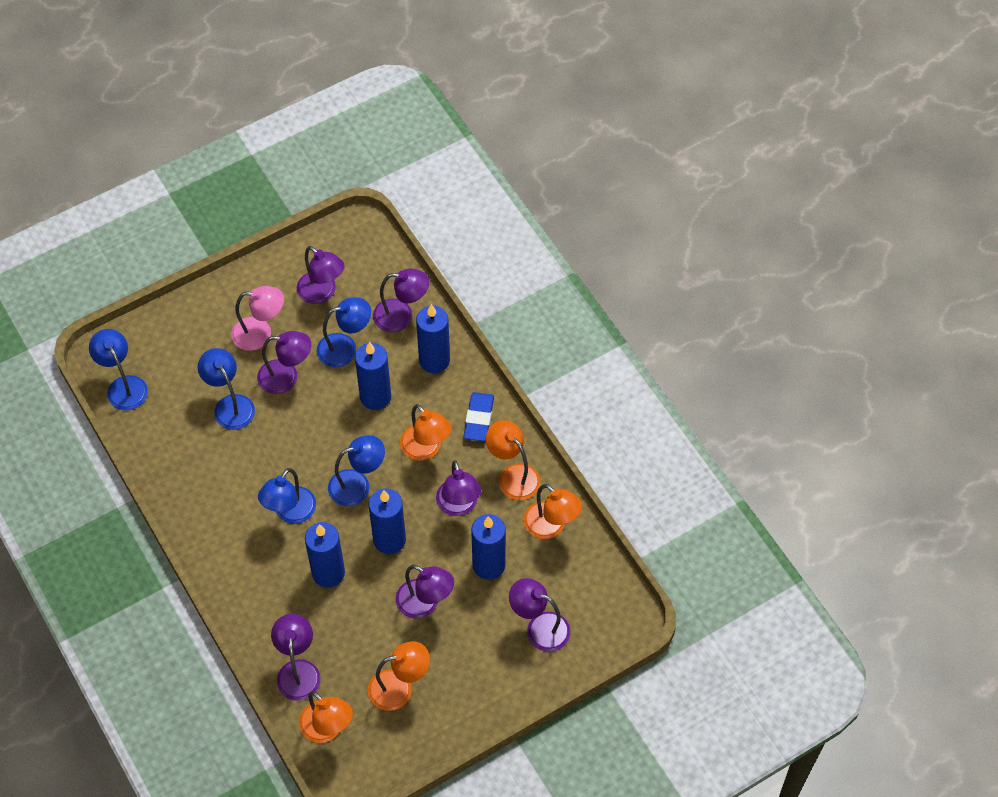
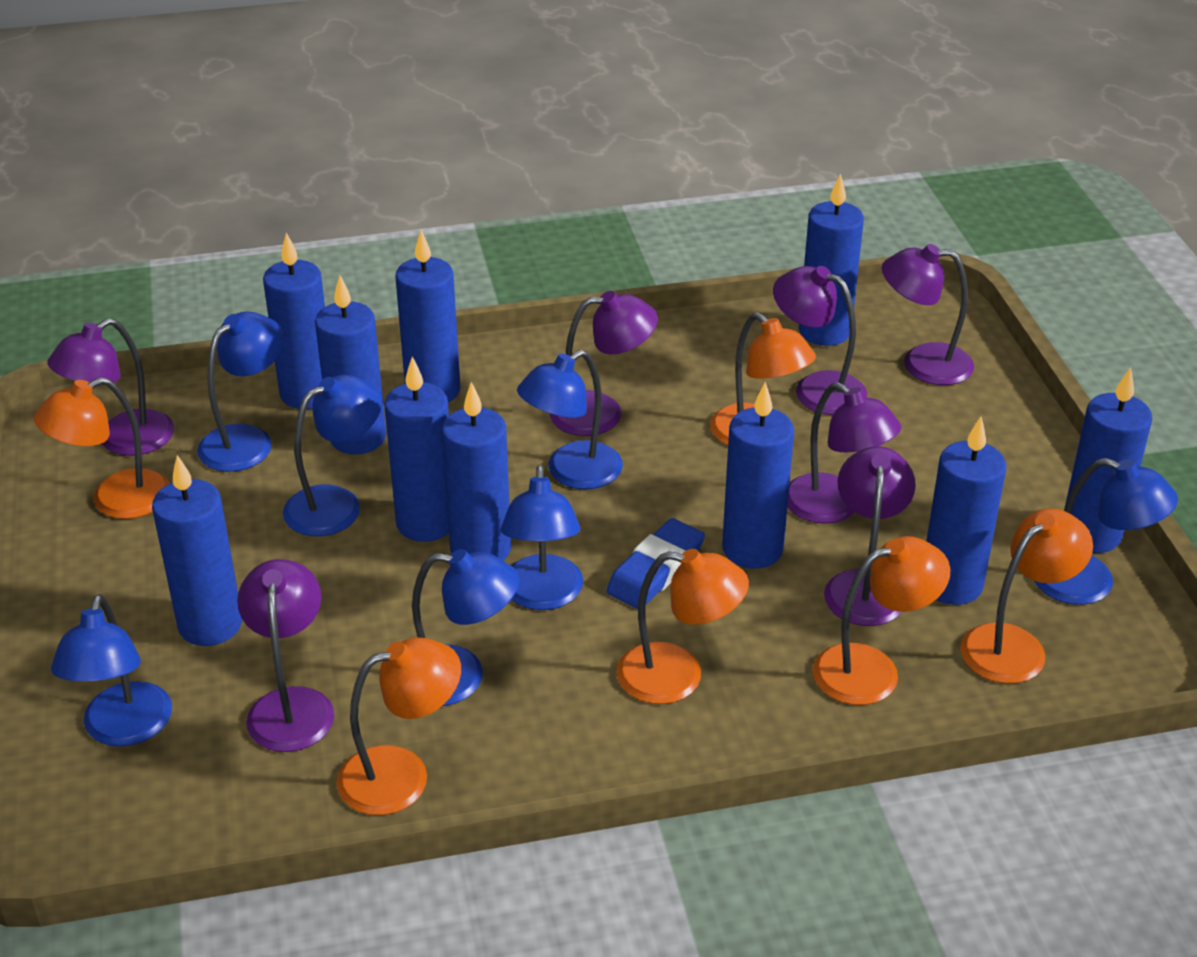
blue candle: 5 -> 10
blue lamp: 5 -> 7
orange lamp: 5 -> 6
pink lamp: 1 -> 0

